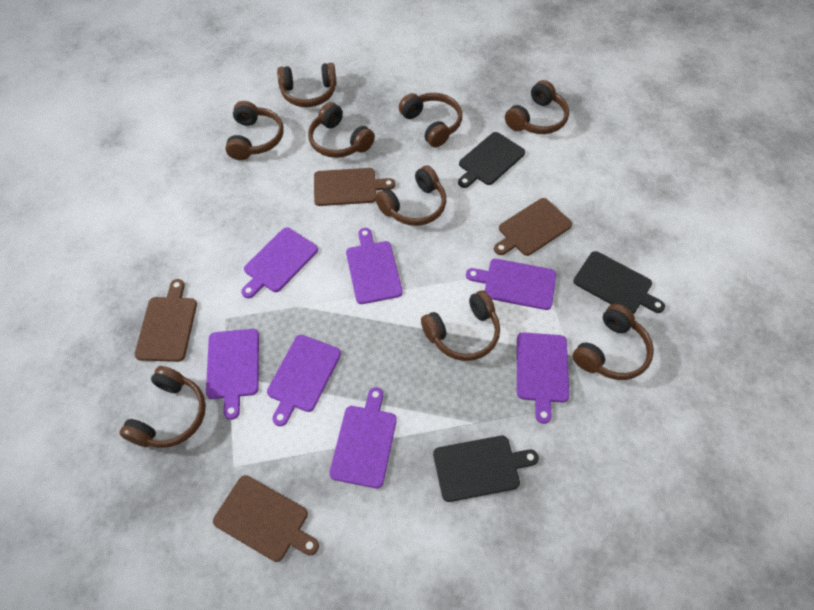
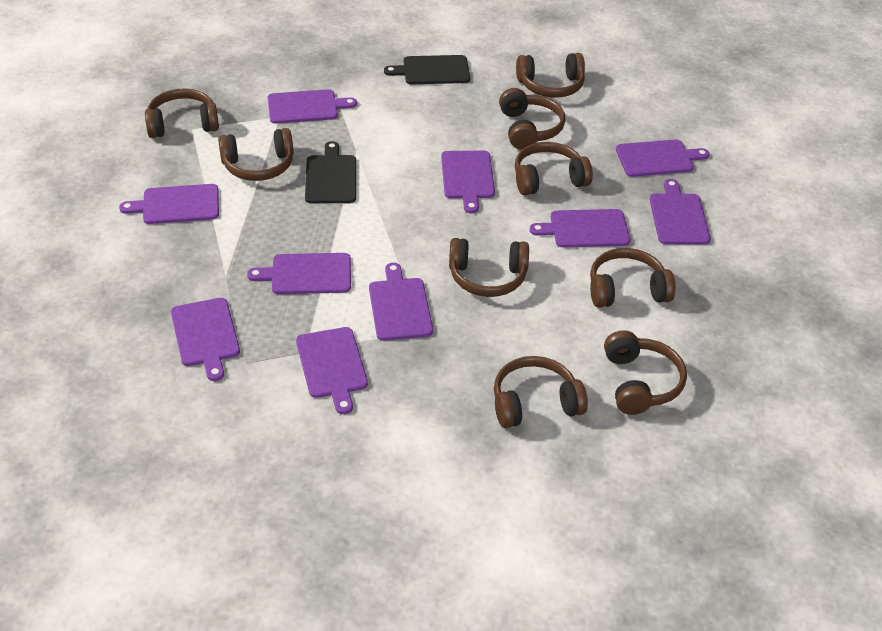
black cutting board: 3 -> 2
brown cutting board: 4 -> 0
purple cutting board: 7 -> 10

